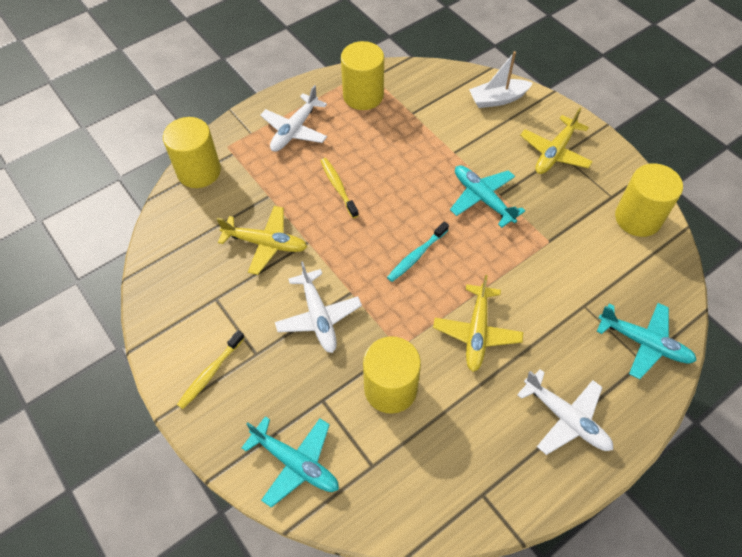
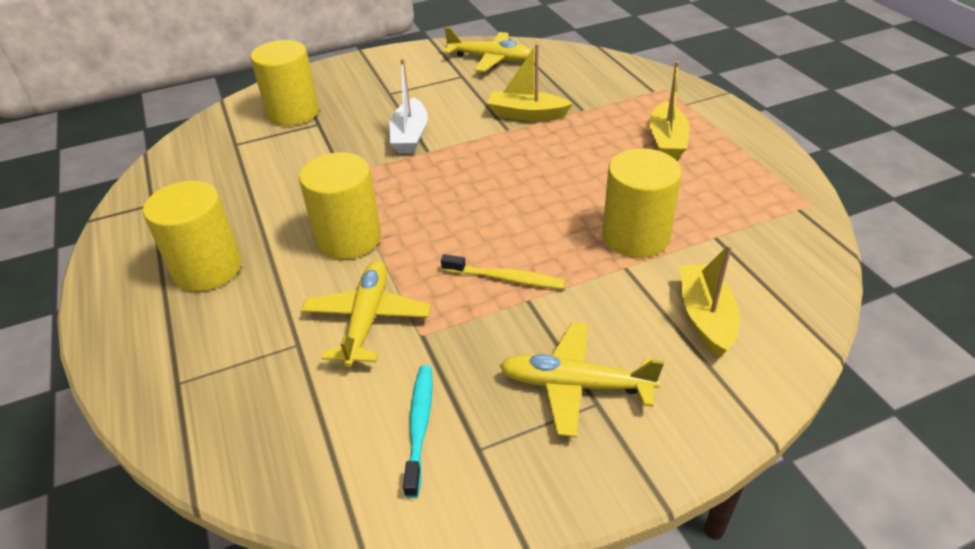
turquoise plane: 3 -> 0
white plane: 3 -> 0
yellow boat: 0 -> 3
yellow toothbrush: 2 -> 1

